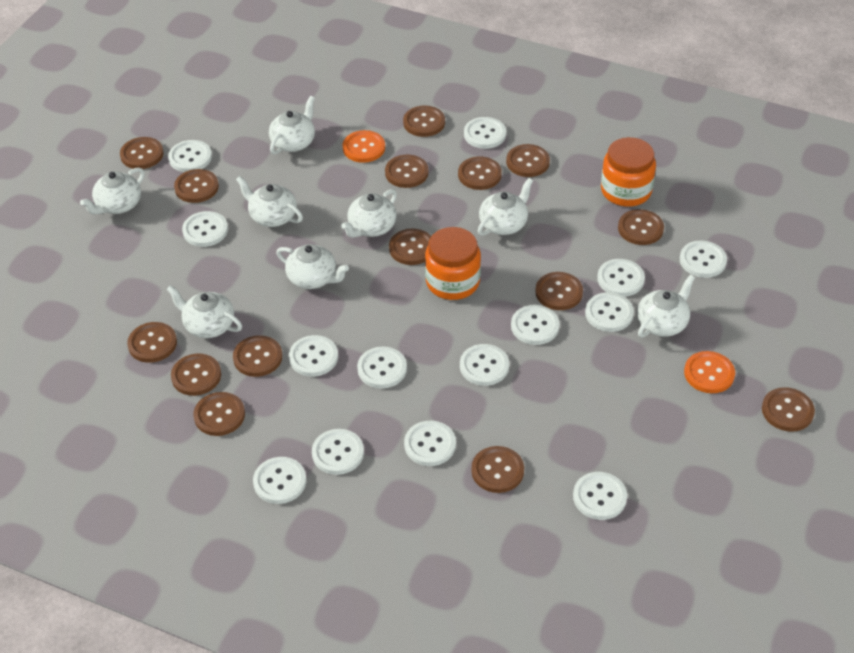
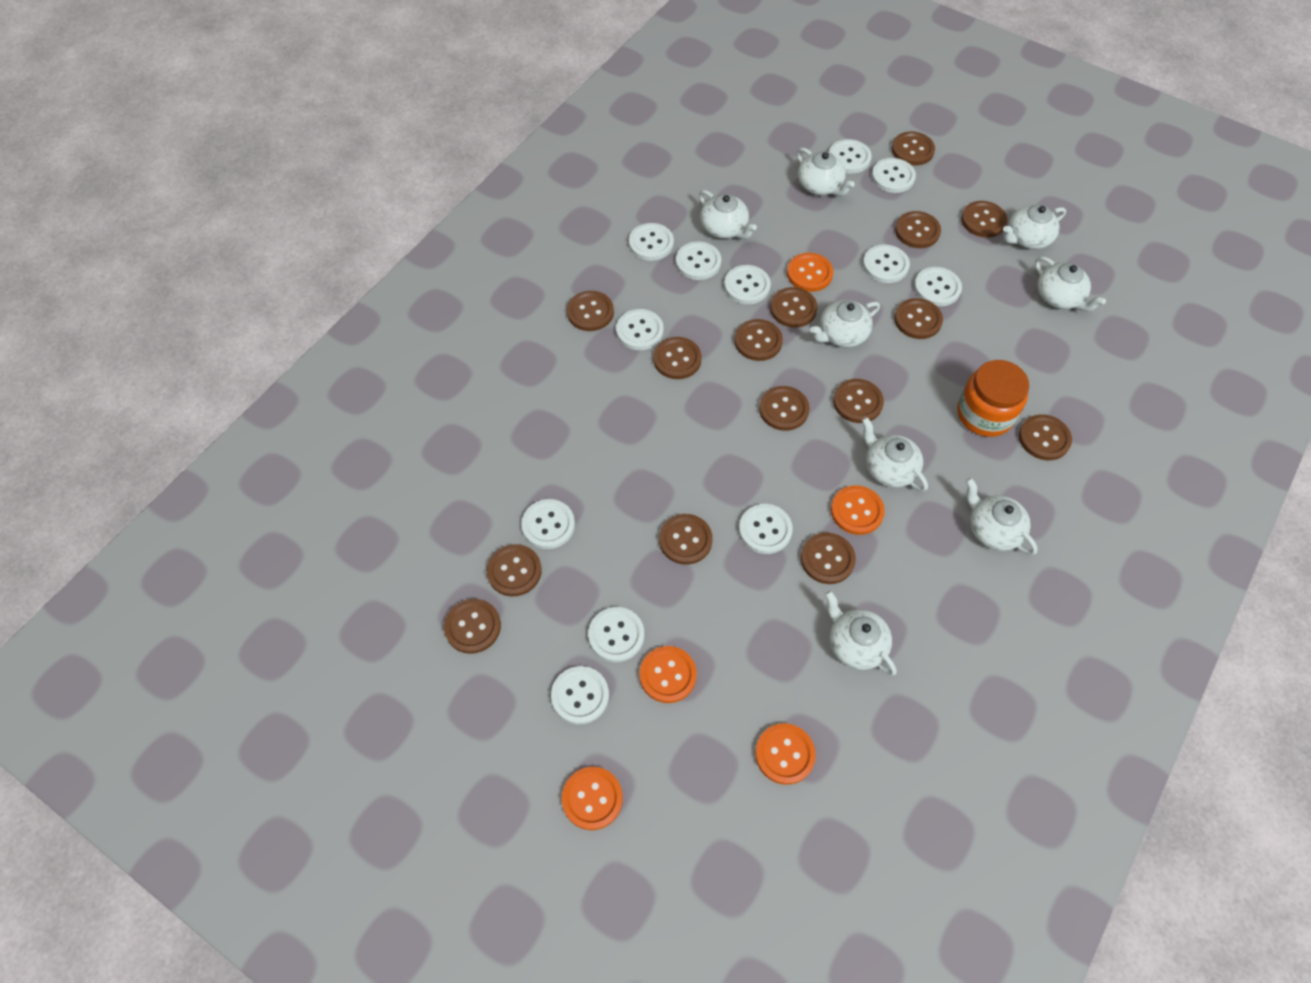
orange button: 2 -> 5
orange jar: 2 -> 1
white button: 14 -> 12

